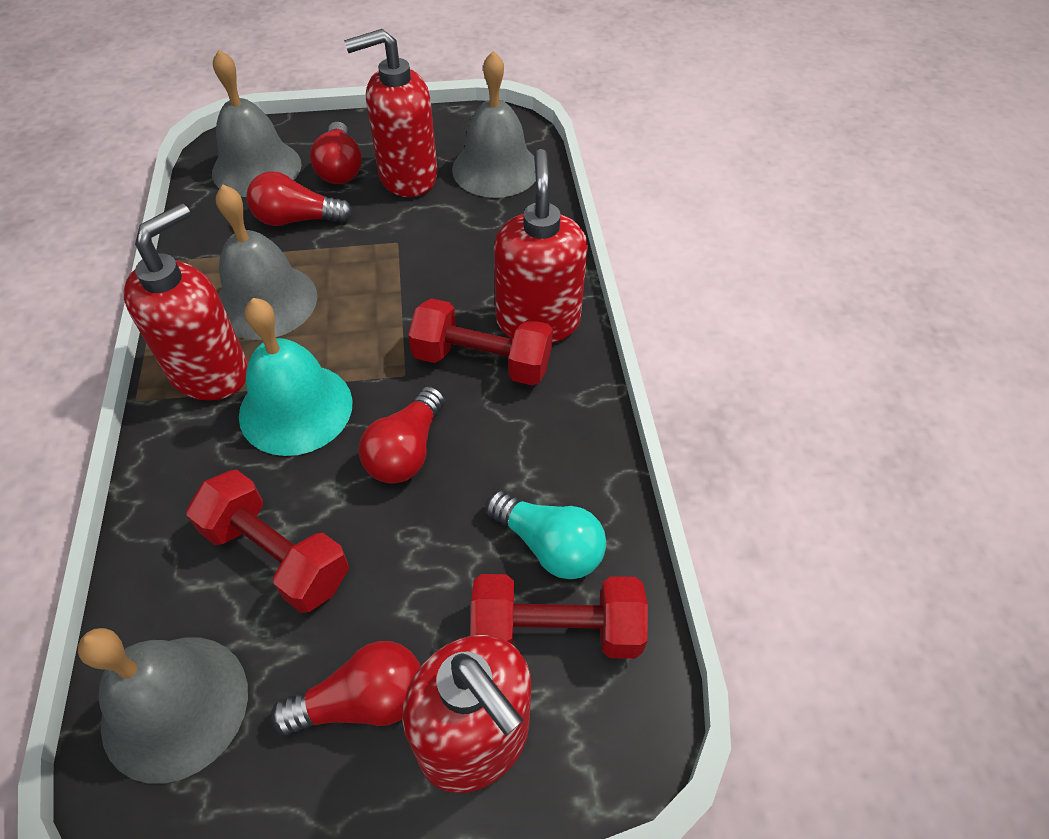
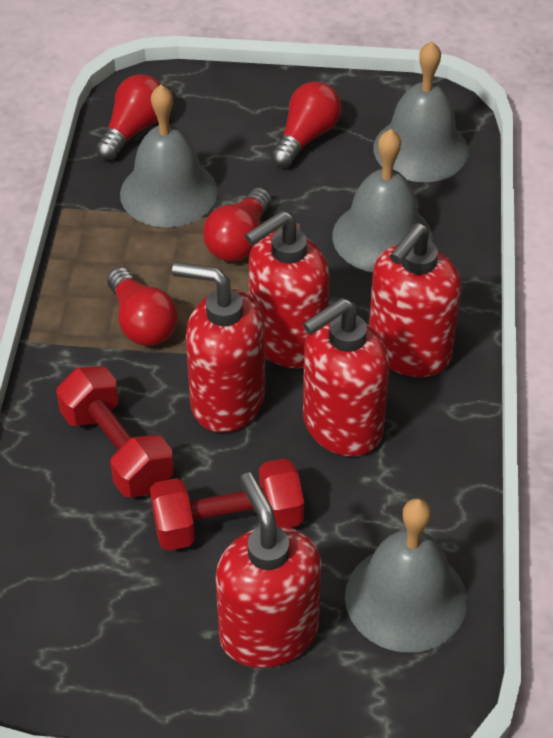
red dumbbell: 3 -> 2
red soap dispenser: 4 -> 5
turquoise bell: 1 -> 0
turquoise light bulb: 1 -> 0

